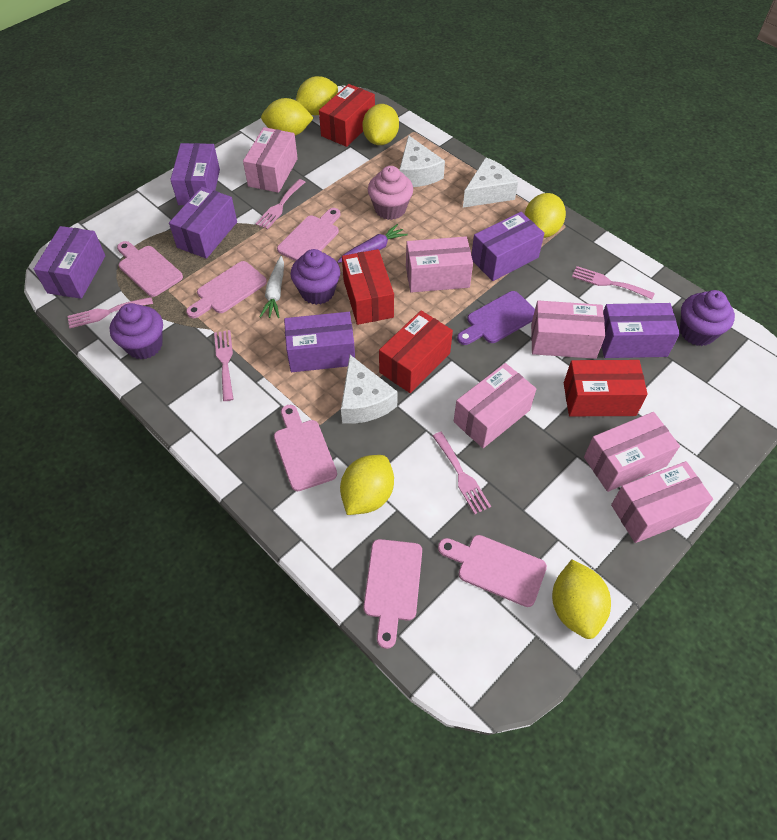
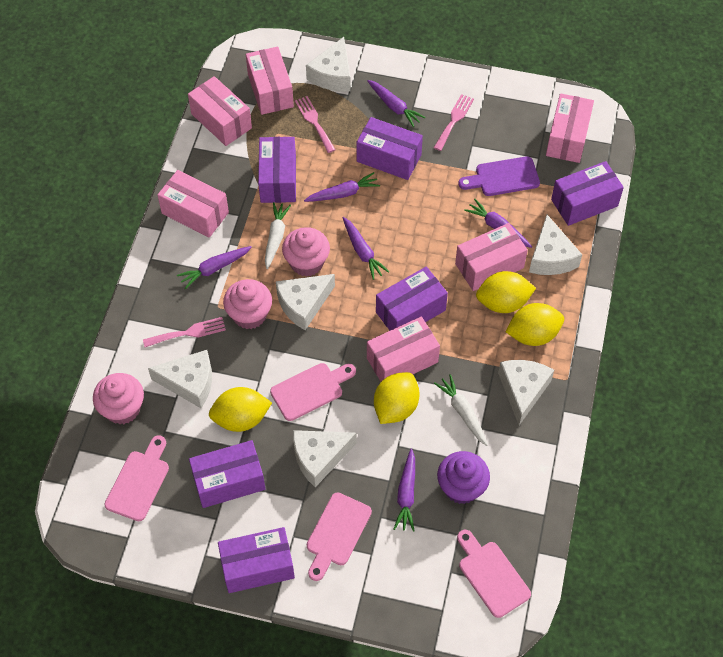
pink cupcake: 1 -> 3
pink cutting board: 6 -> 4
pink fork: 5 -> 3
purple carrot: 1 -> 6
purple cupcake: 3 -> 1
red box: 4 -> 0
white carrot: 1 -> 2
white cheese: 3 -> 6
yellow lemon: 6 -> 4

